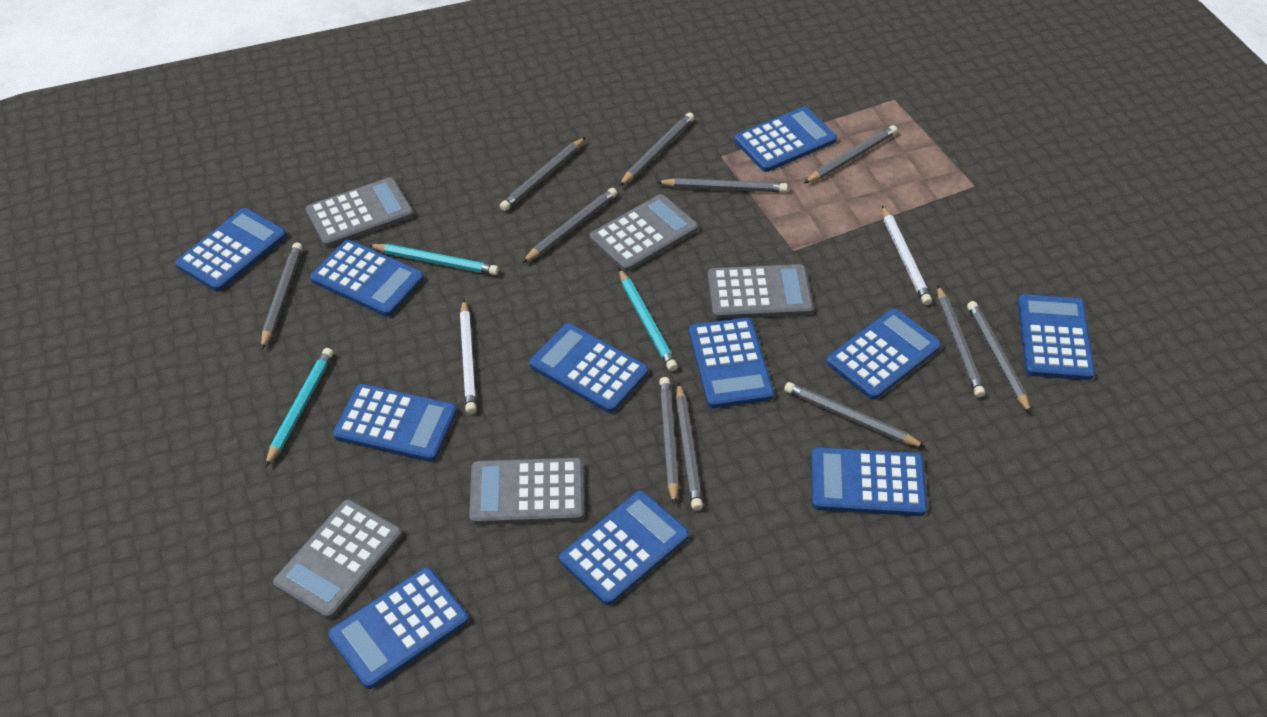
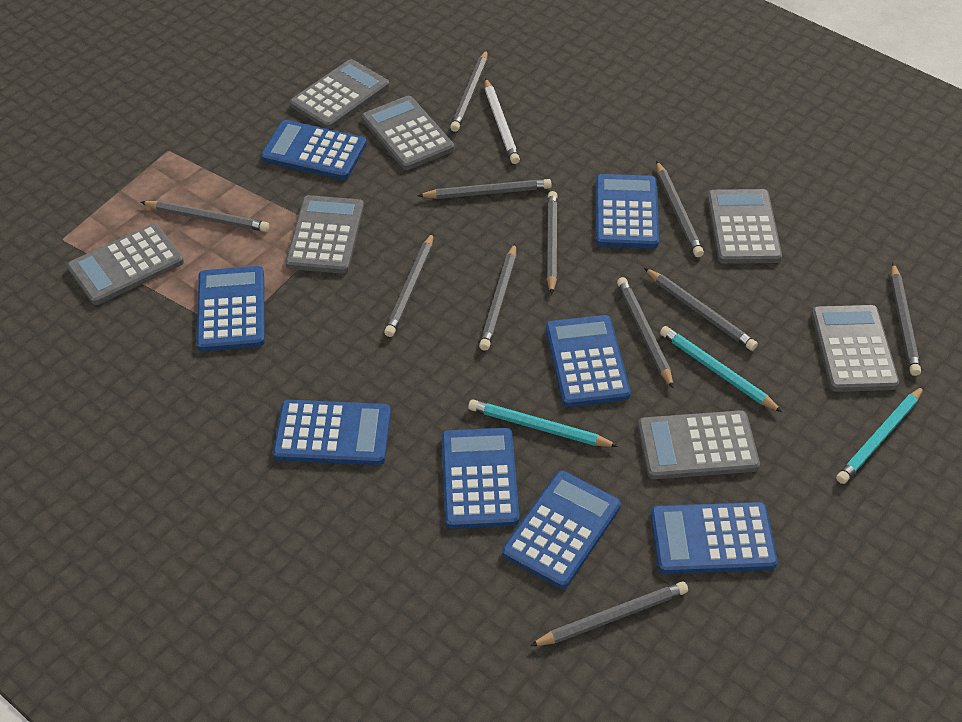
blue calculator: 11 -> 8
grey calculator: 5 -> 7
white pencil: 2 -> 1

